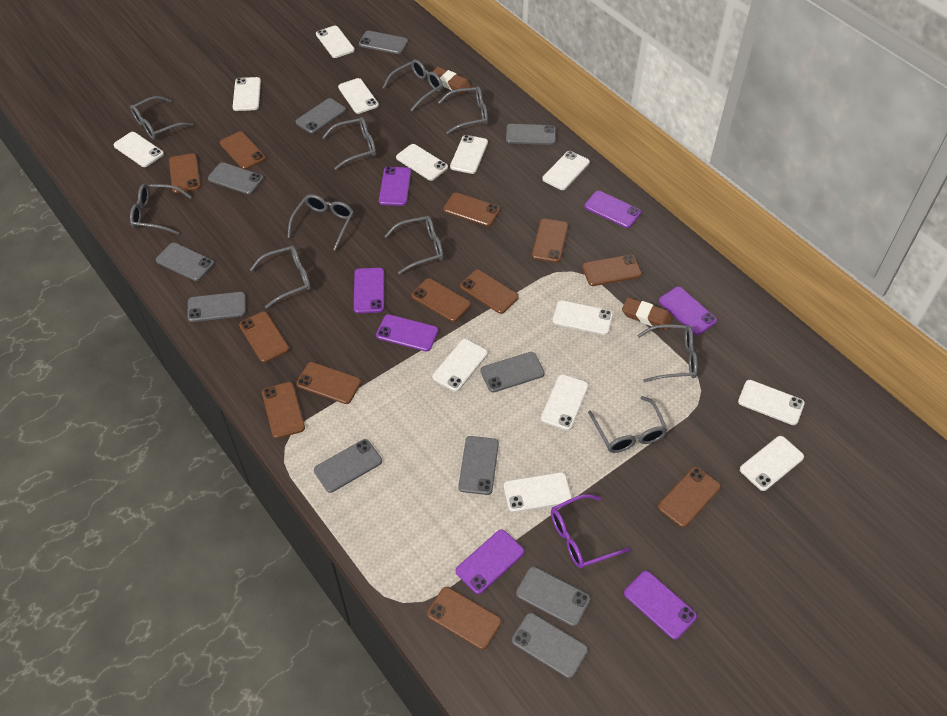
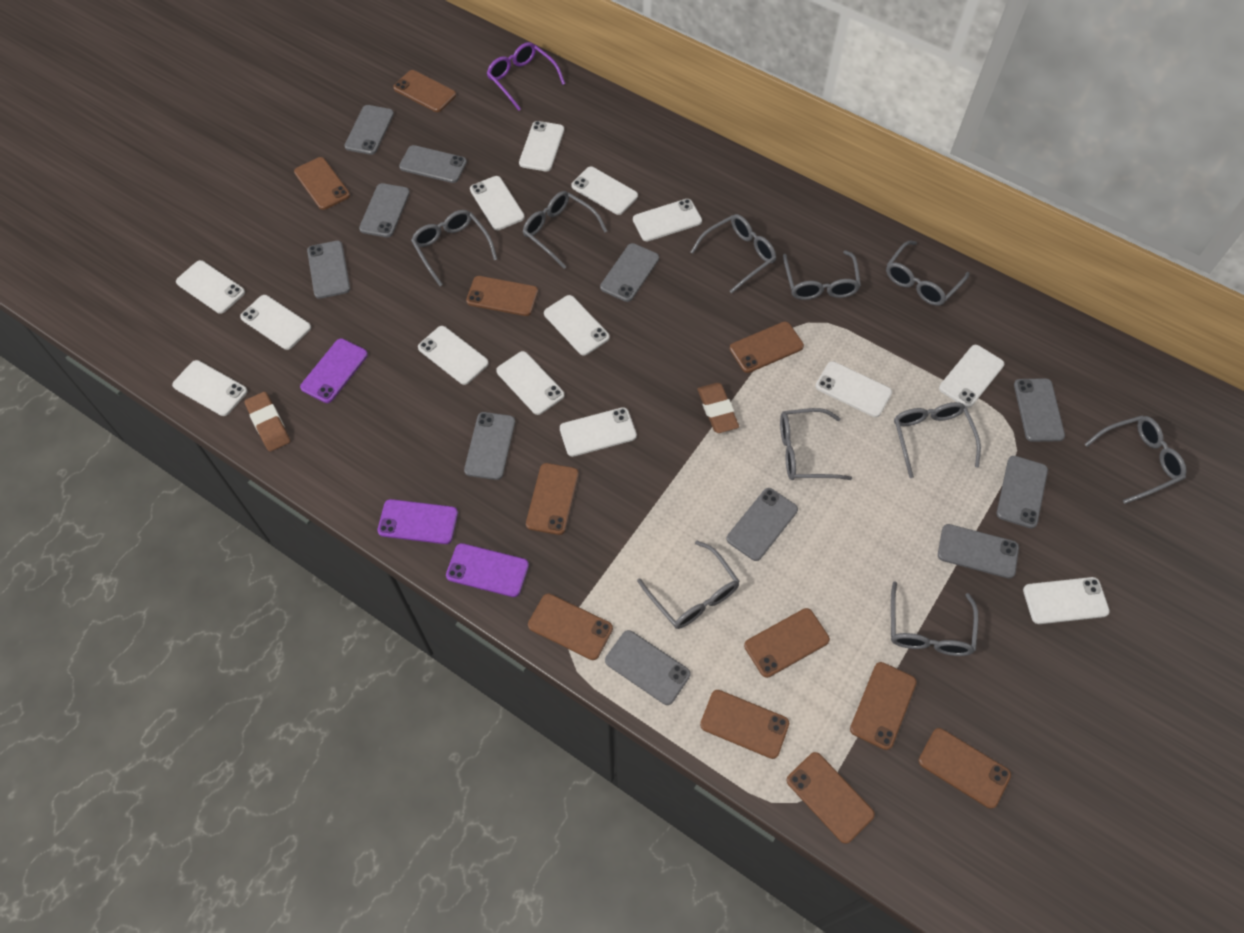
brown phone: 12 -> 11
purple phone: 7 -> 3
white phone: 13 -> 14

